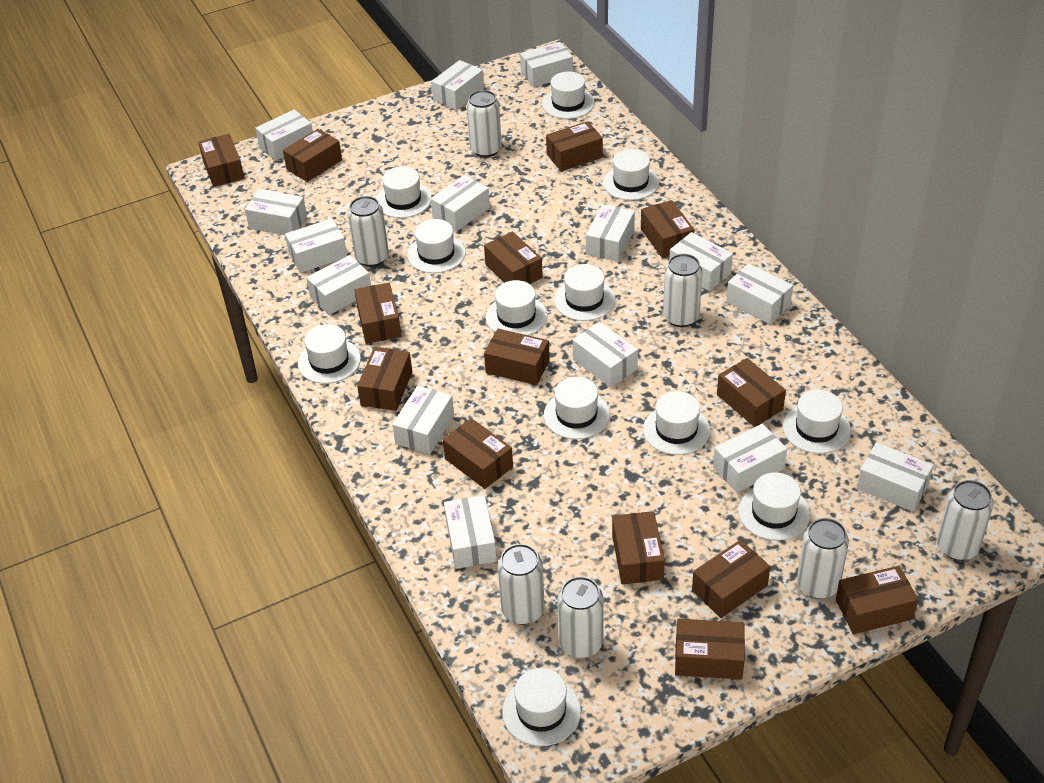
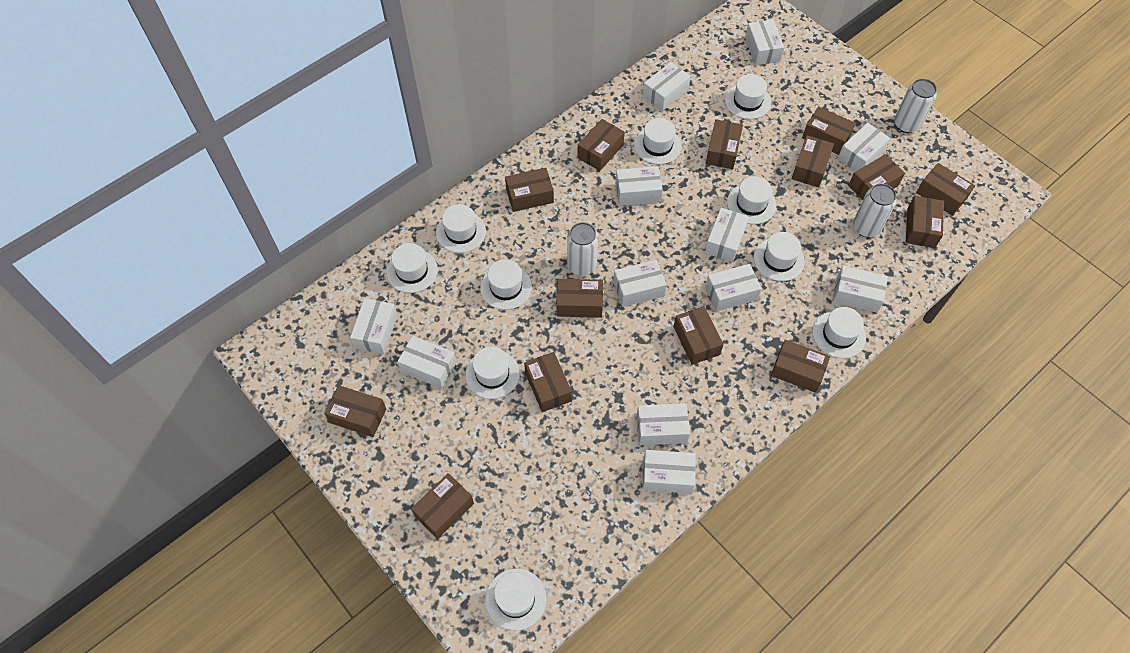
white box: 15 -> 12
white can: 7 -> 3
white hat: 12 -> 10

